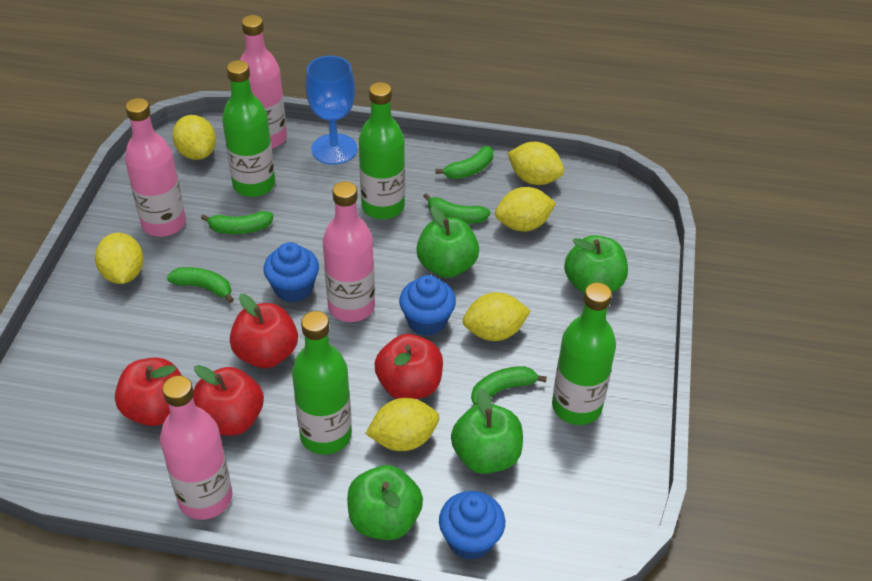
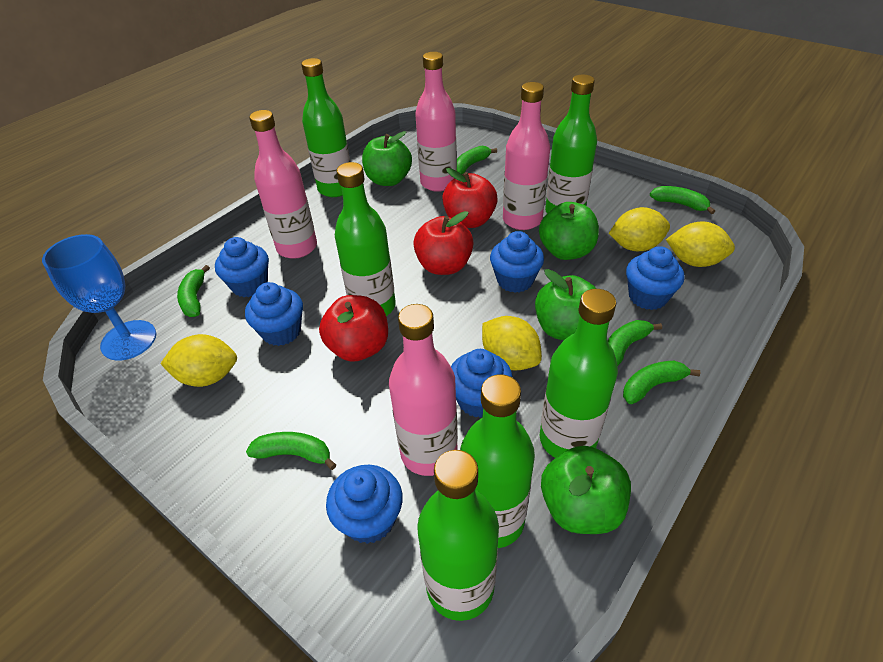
blue cupcake: 3 -> 6
green banana: 5 -> 6
green bottle: 4 -> 6
red apple: 4 -> 3
yellow lemon: 6 -> 4

